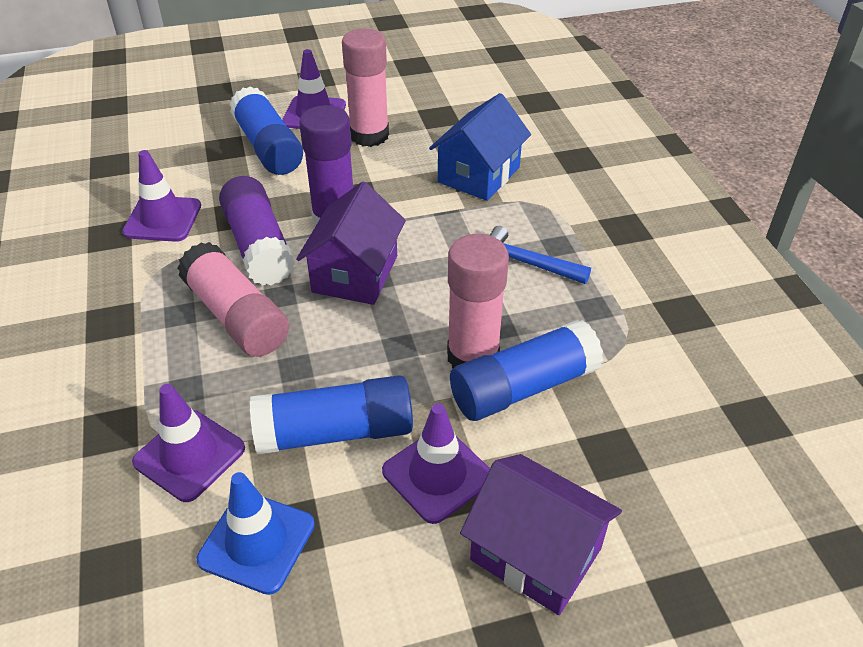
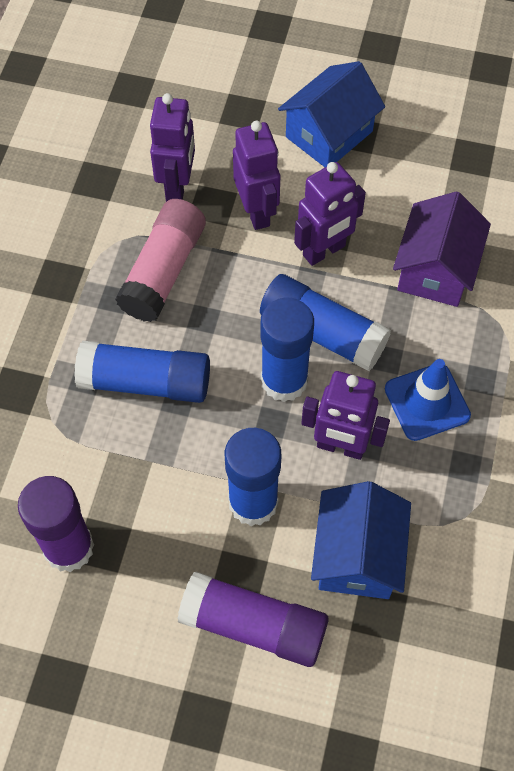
blue glue stick: 3 -> 4
blue hammer: 1 -> 0
blue house: 1 -> 2
pink glue stick: 3 -> 1
purple house: 2 -> 1
purple robot: 0 -> 4
purple traffic cone: 4 -> 0

